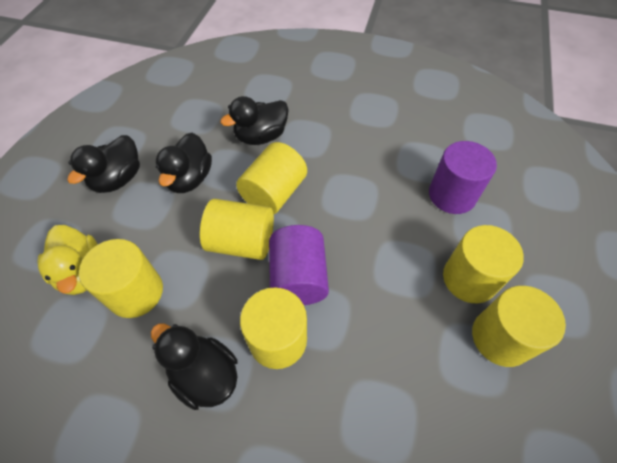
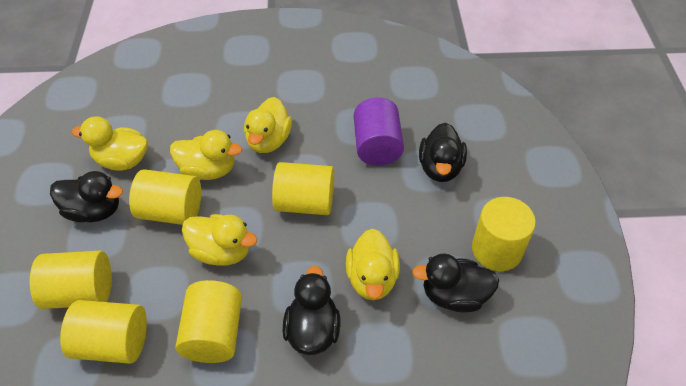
purple cylinder: 2 -> 1
yellow duck: 1 -> 5

